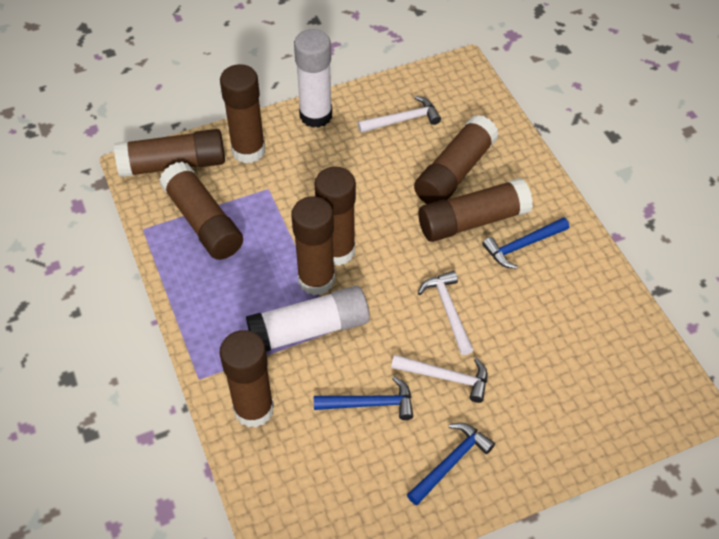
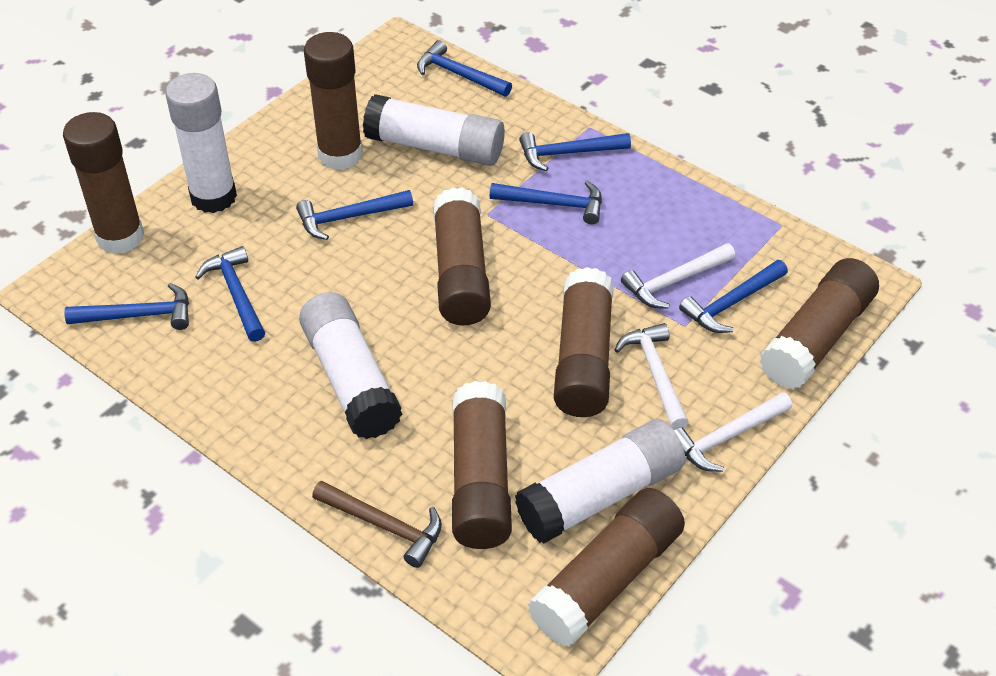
blue hammer: 3 -> 7
brown glue stick: 8 -> 7
brown hammer: 0 -> 1
white glue stick: 2 -> 4

